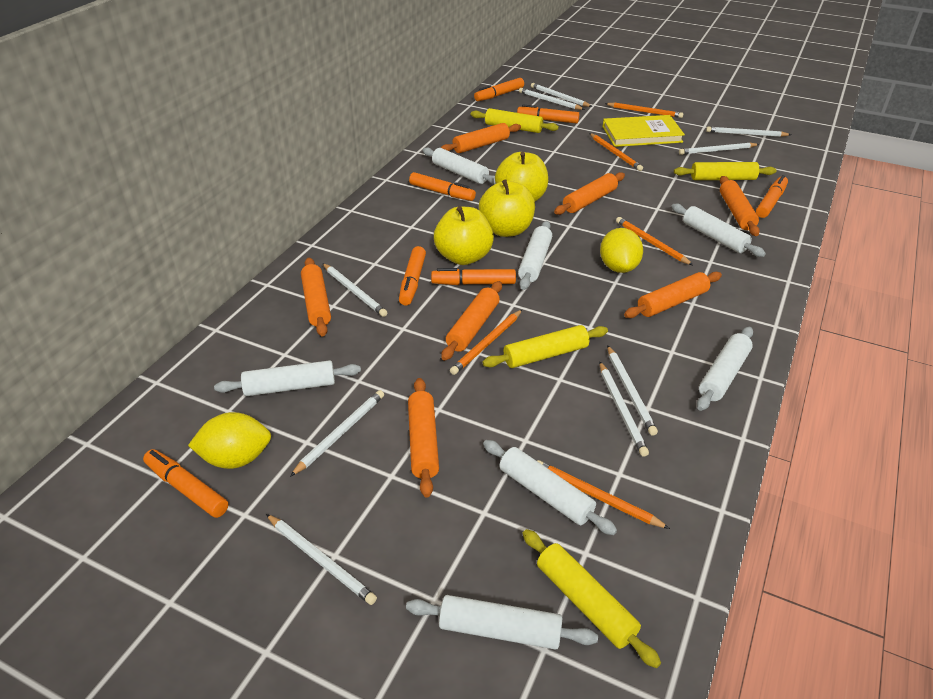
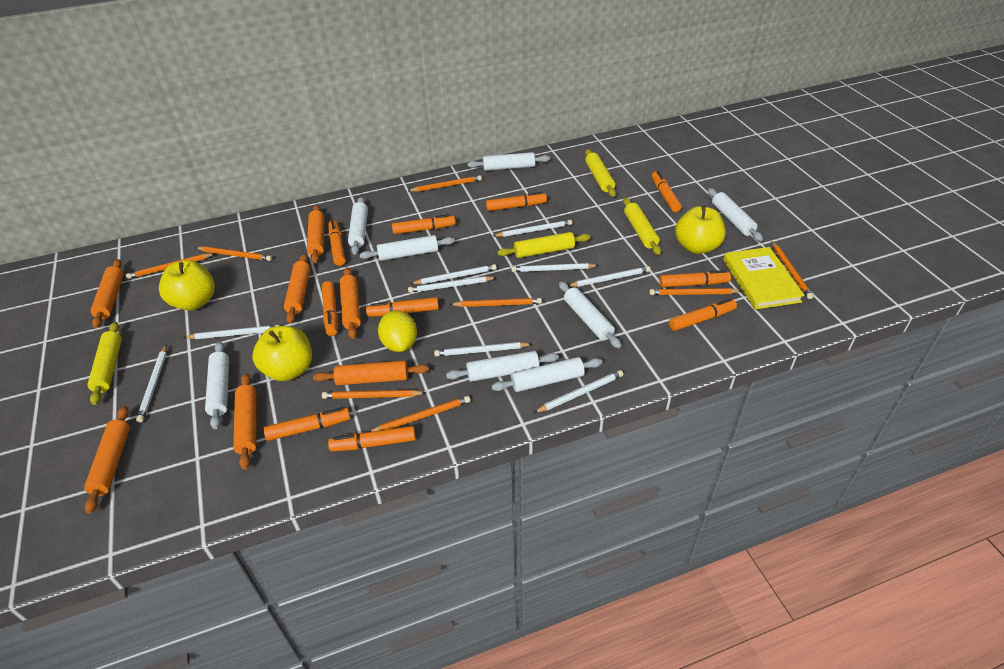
orange marker: 7 -> 10
orange pencil: 5 -> 8
white rolling pin: 7 -> 8
yellow lemon: 2 -> 1

